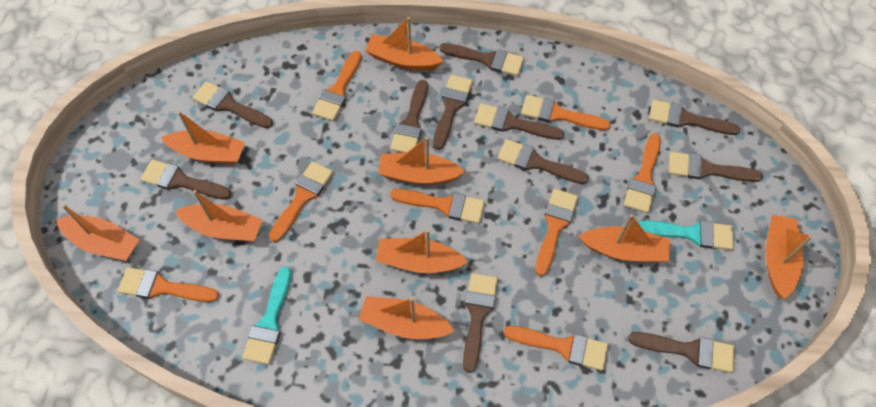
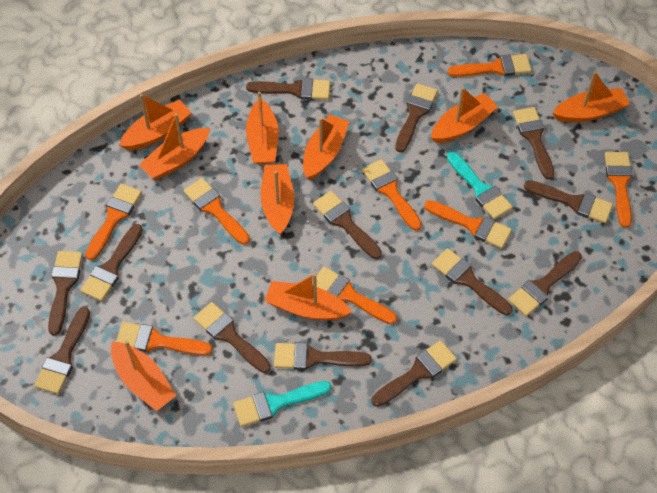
brown brush: 11 -> 13

